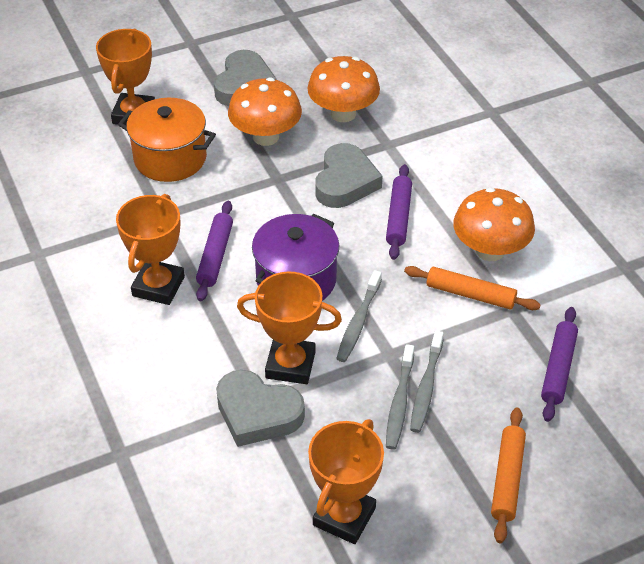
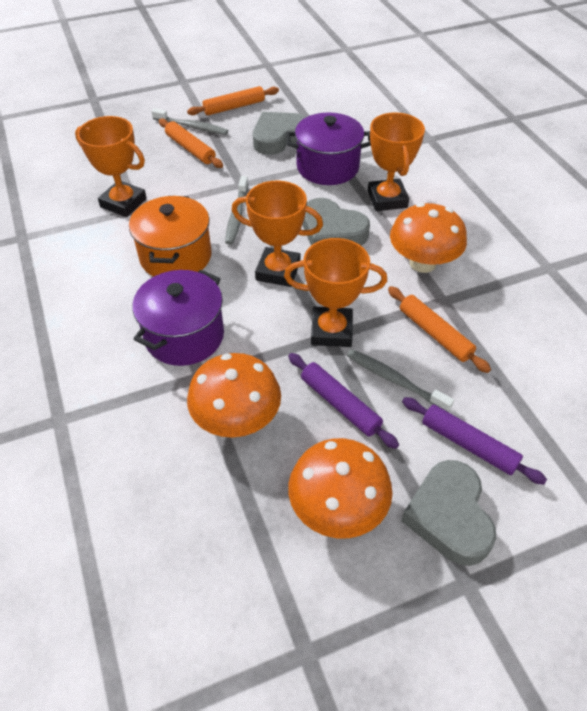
orange rolling pin: 2 -> 3
purple pot: 1 -> 2
purple rolling pin: 3 -> 2

